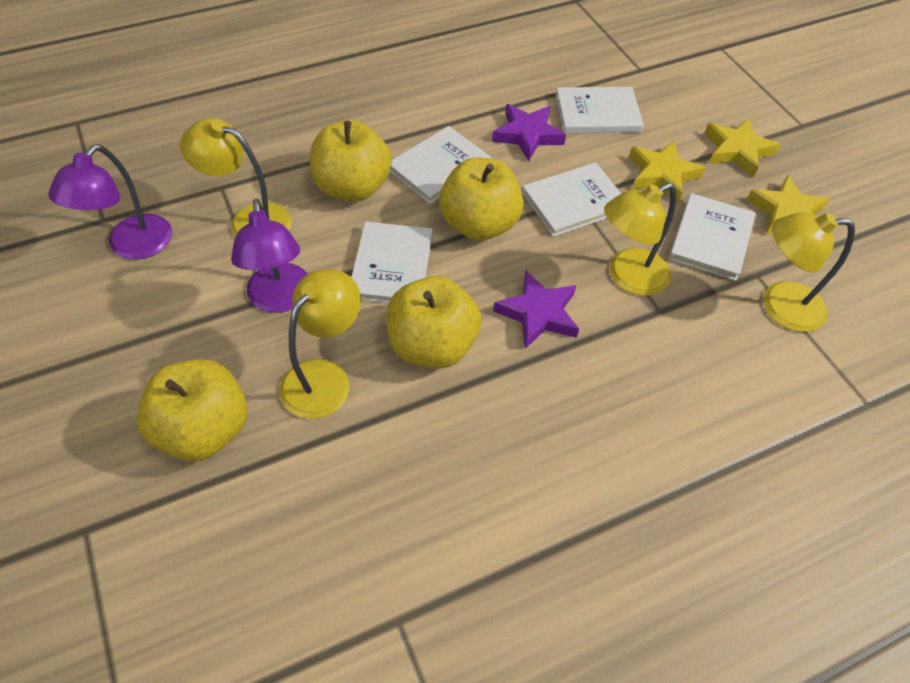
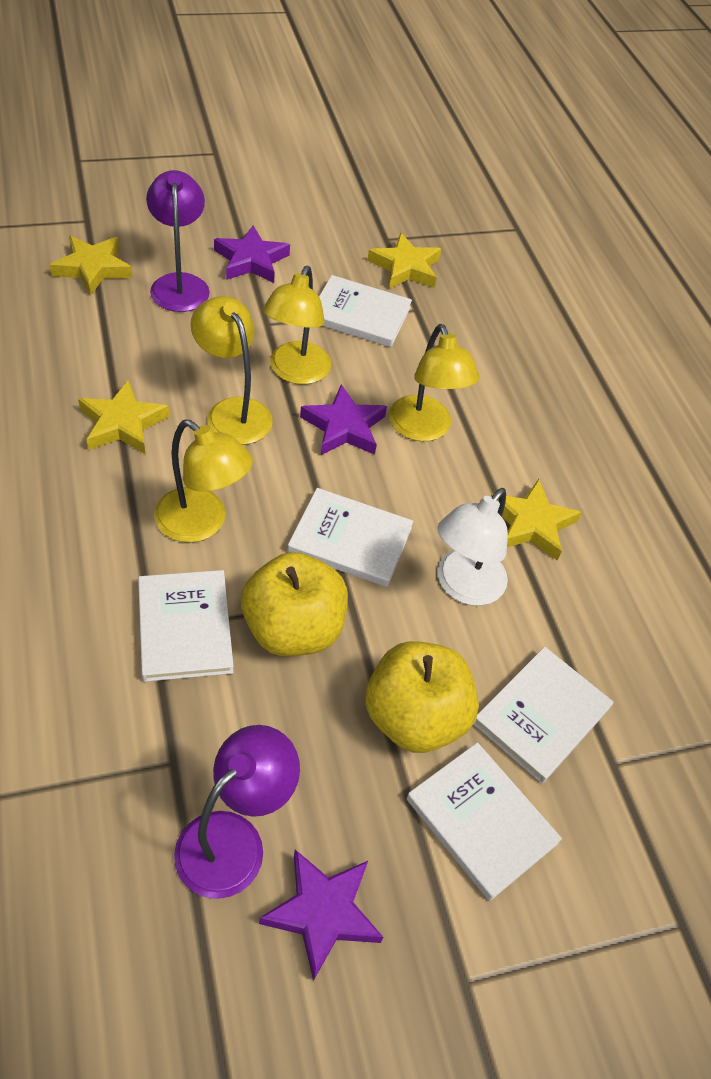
purple star: 2 -> 3
white lamp: 0 -> 1
yellow apple: 4 -> 2
yellow star: 3 -> 4

